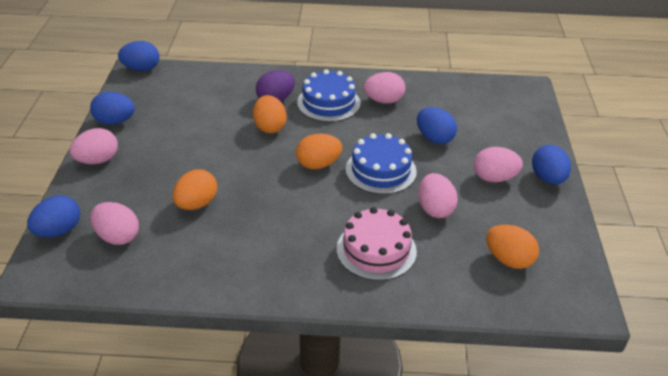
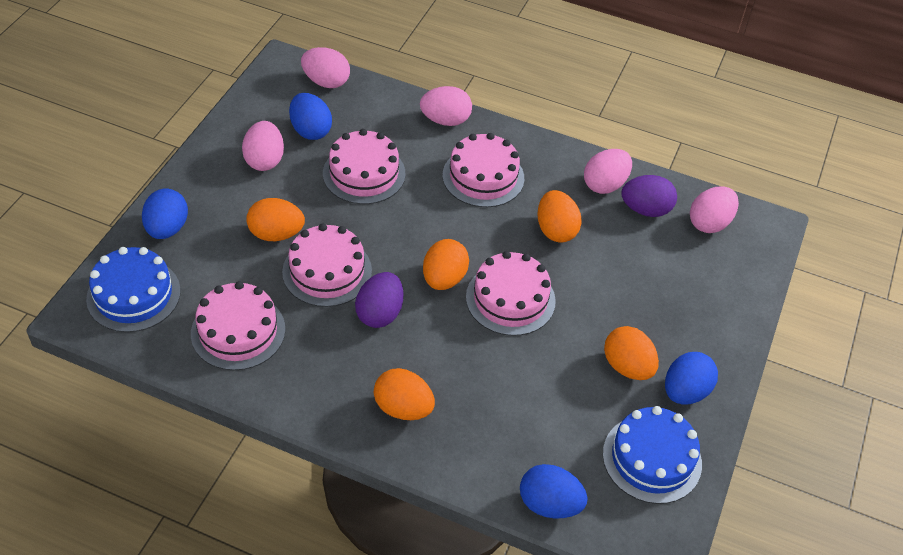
blue egg: 5 -> 4
orange egg: 4 -> 5
pink cake: 1 -> 5
purple egg: 1 -> 2

